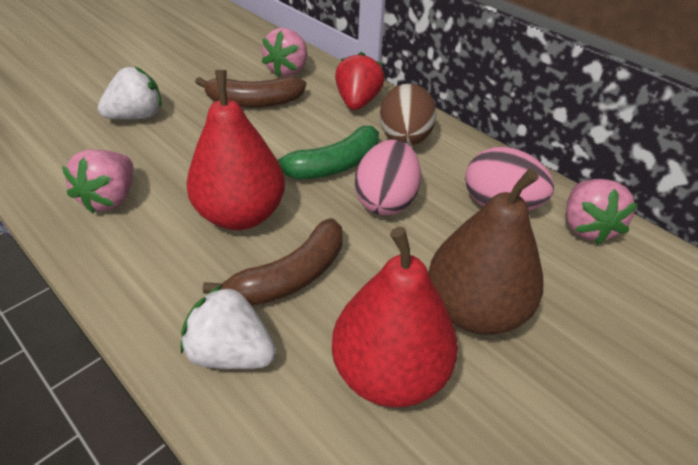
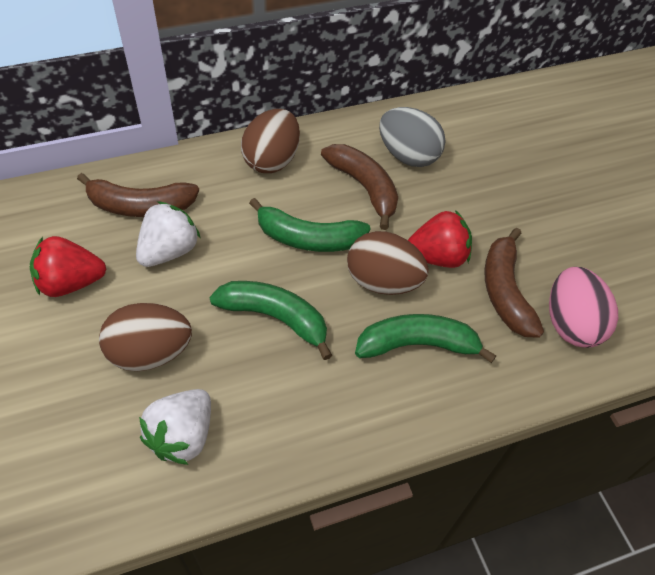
brown banana: 2 -> 3
brown egg: 1 -> 3
brown pear: 1 -> 0
green banana: 1 -> 3
grey egg: 0 -> 1
pink egg: 2 -> 1
pink strawberry: 3 -> 0
red pear: 2 -> 0
red strawberry: 1 -> 2

